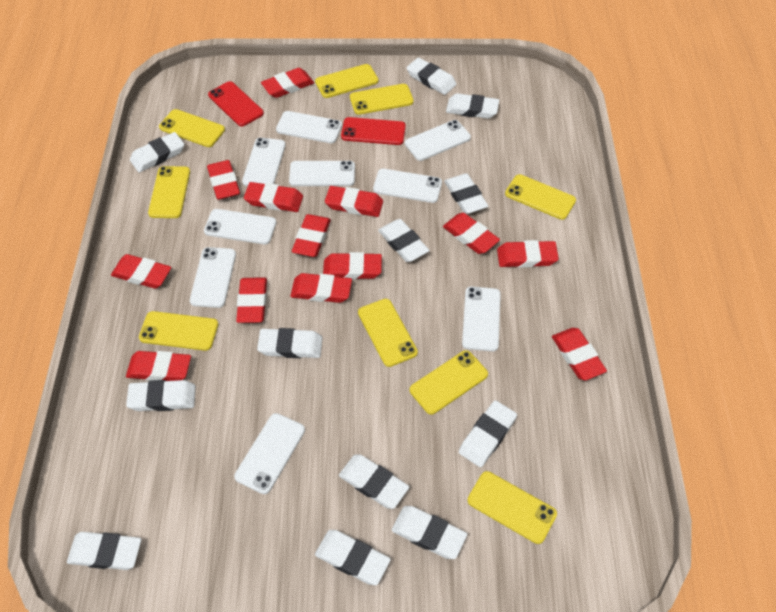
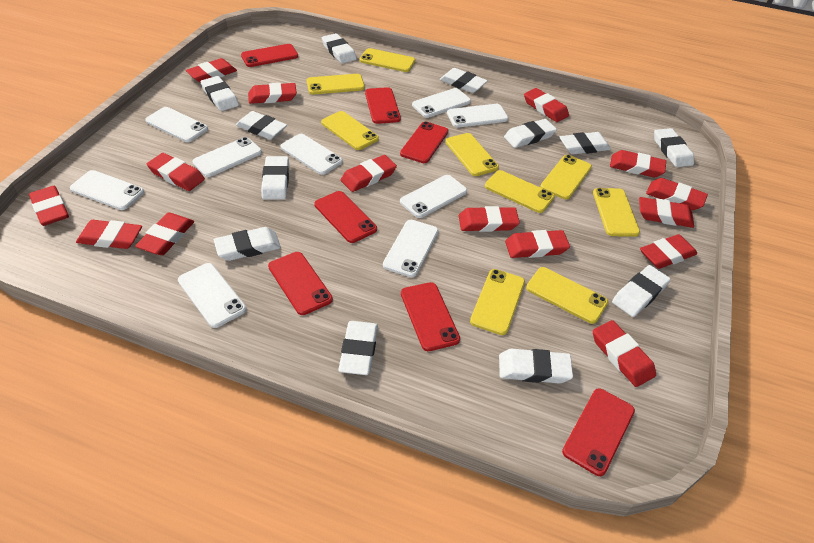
red eraser: 13 -> 15
red phone: 2 -> 7

